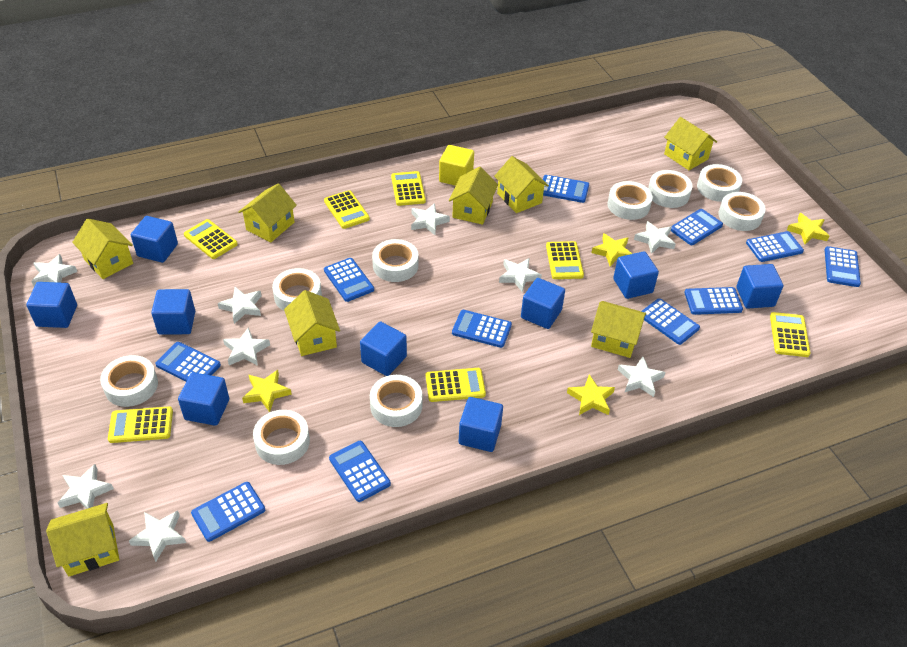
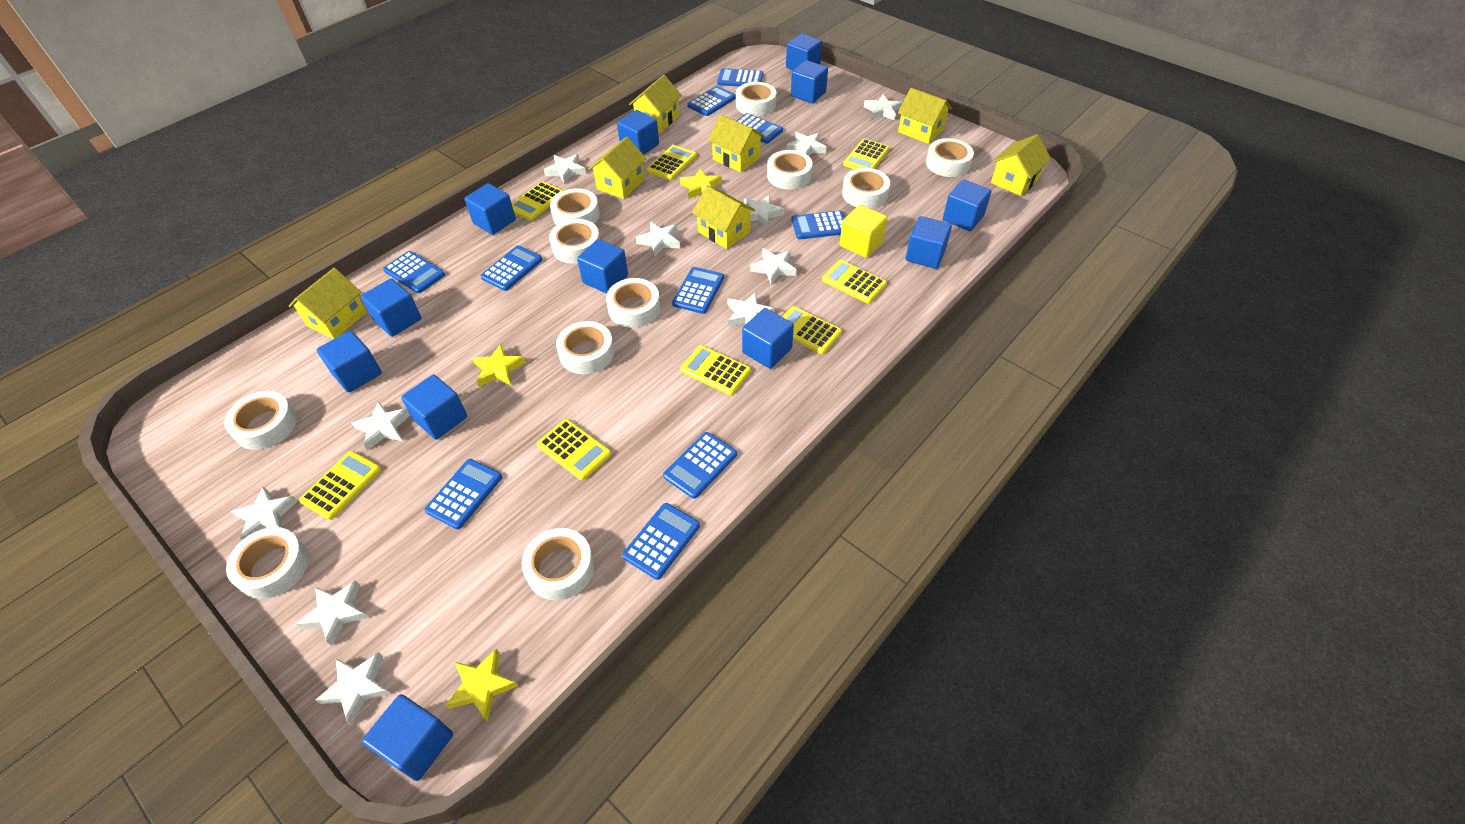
blue calculator: 11 -> 10
blue cube: 9 -> 12
white star: 9 -> 11
white tape: 9 -> 11
yellow calculator: 7 -> 8
yellow house: 8 -> 7
yellow star: 4 -> 3

